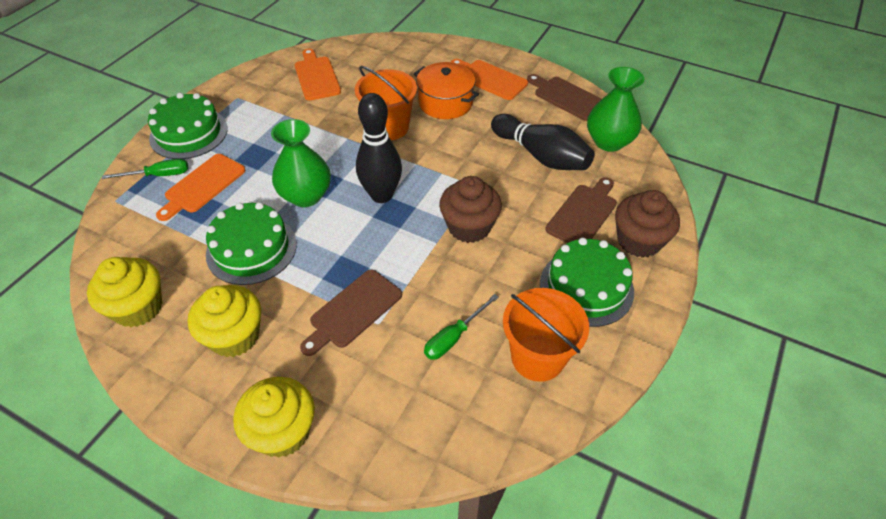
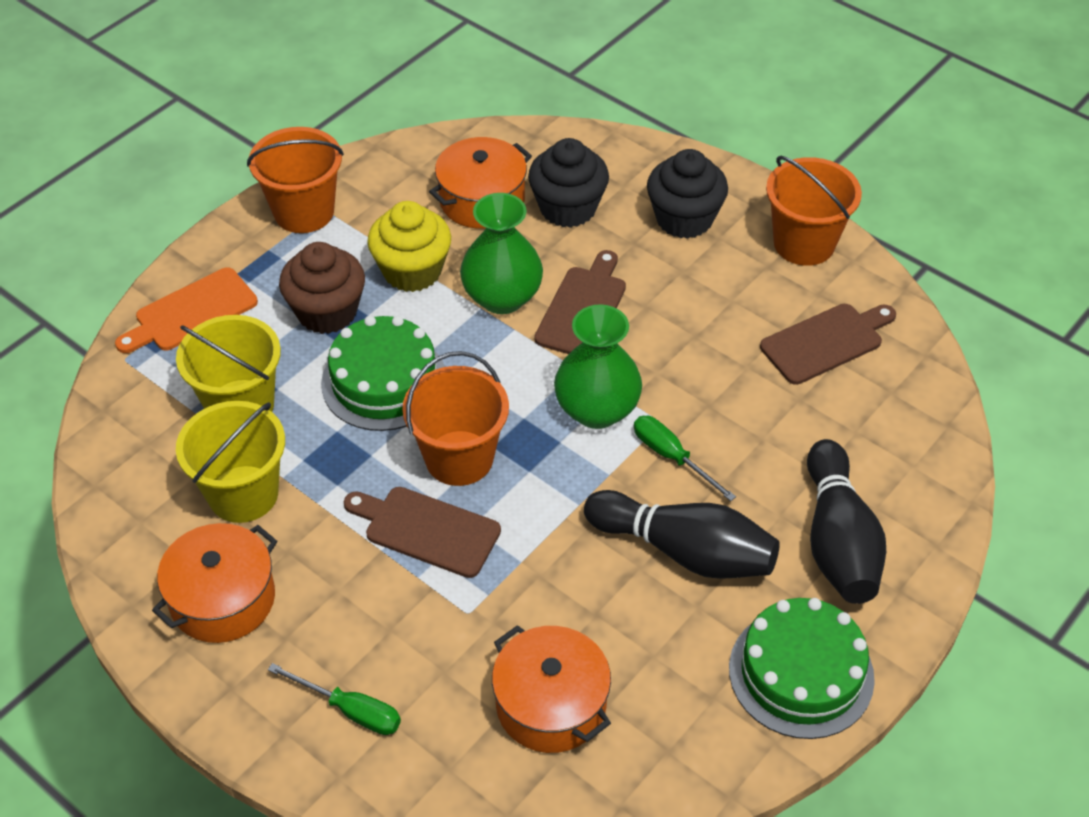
black cupcake: 0 -> 2
brown cupcake: 2 -> 1
green cake: 3 -> 2
orange bucket: 2 -> 3
orange cutting board: 3 -> 1
orange pot: 1 -> 3
yellow bucket: 0 -> 2
yellow cupcake: 3 -> 1

